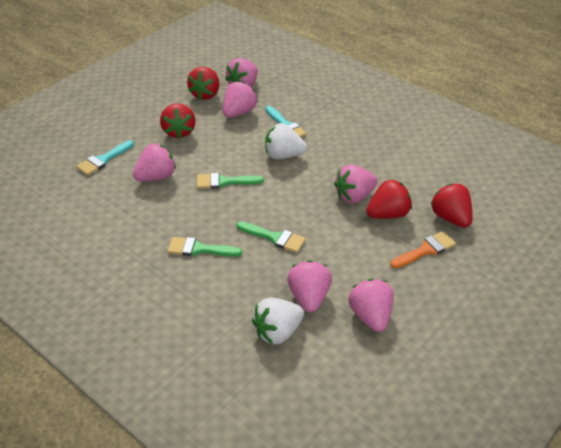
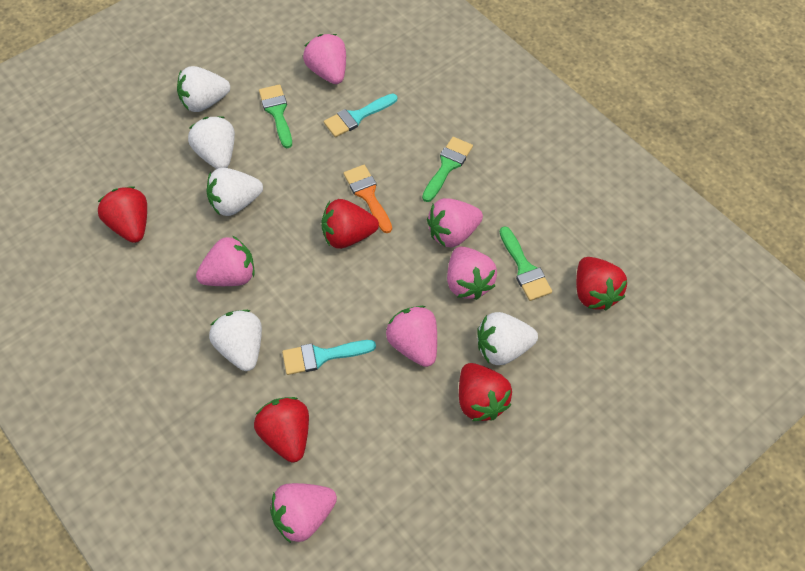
red strawberry: 4 -> 5
white strawberry: 2 -> 5

